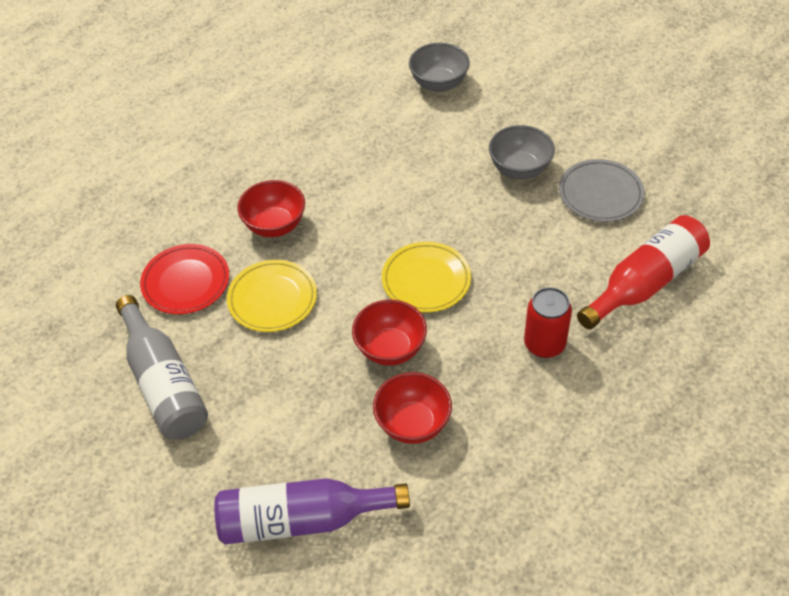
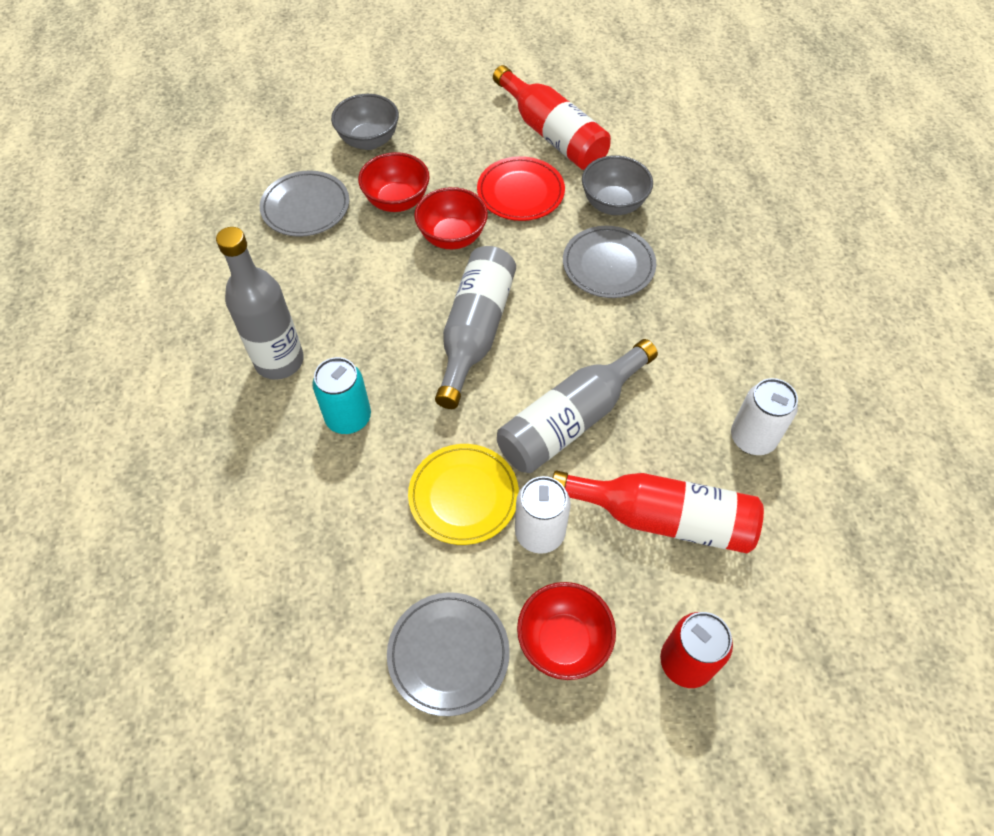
grey bottle: 1 -> 3
grey plate: 1 -> 3
purple bottle: 1 -> 0
red bottle: 1 -> 2
turquoise can: 0 -> 1
white can: 0 -> 2
yellow plate: 2 -> 1

